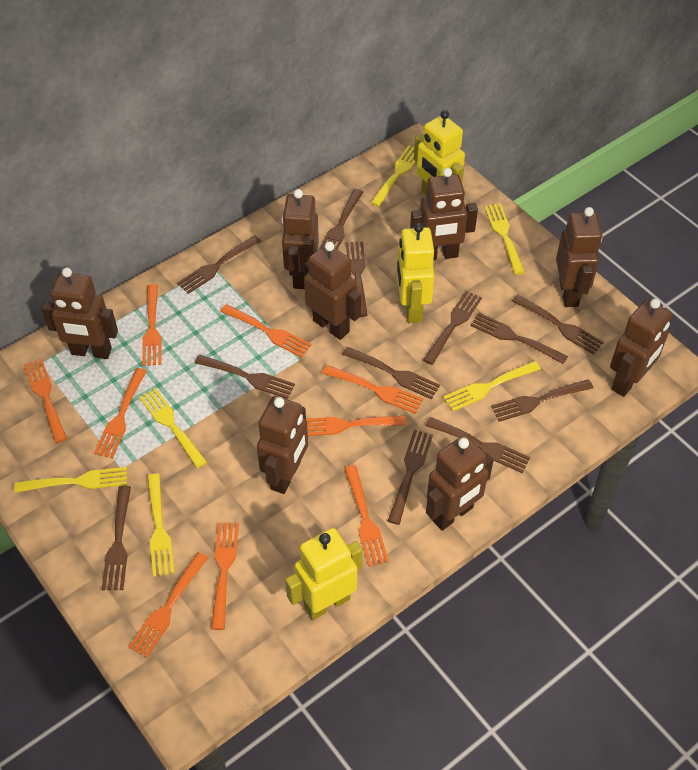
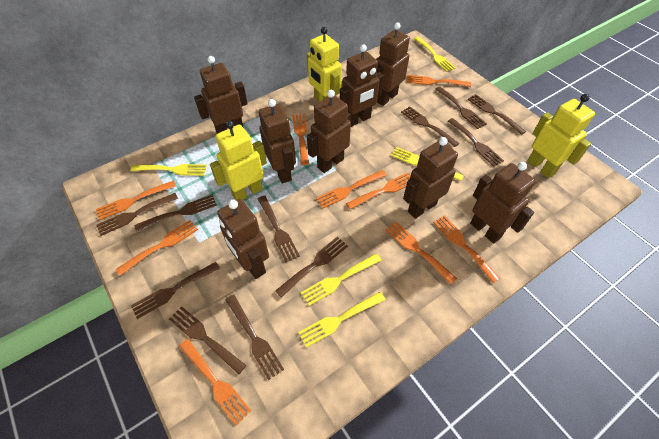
brown fork: 12 -> 11
yellow fork: 6 -> 5

